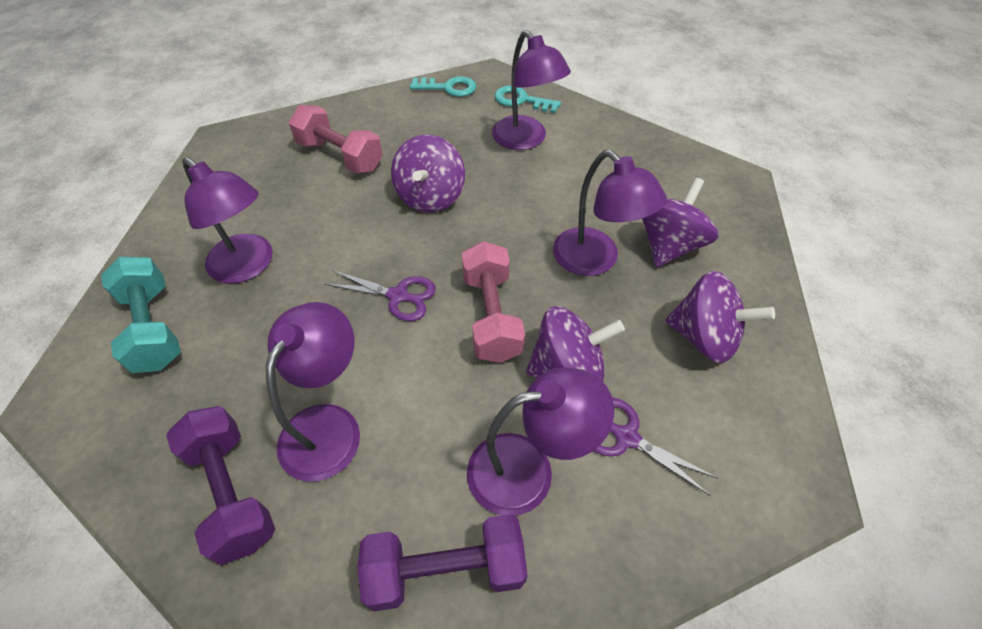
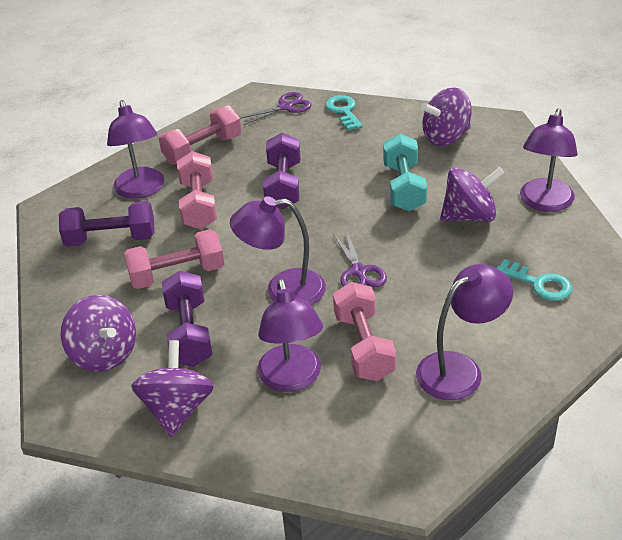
pink dumbbell: 2 -> 4
purple dumbbell: 2 -> 3

